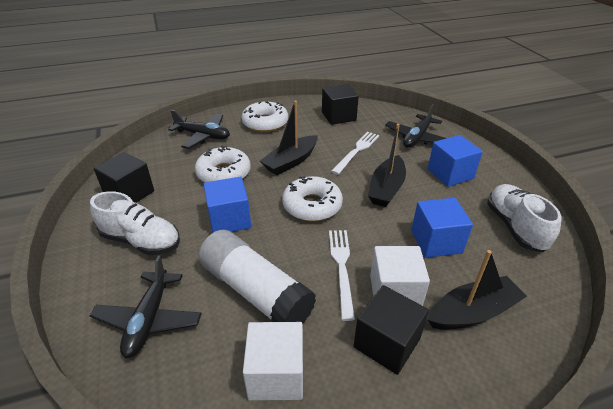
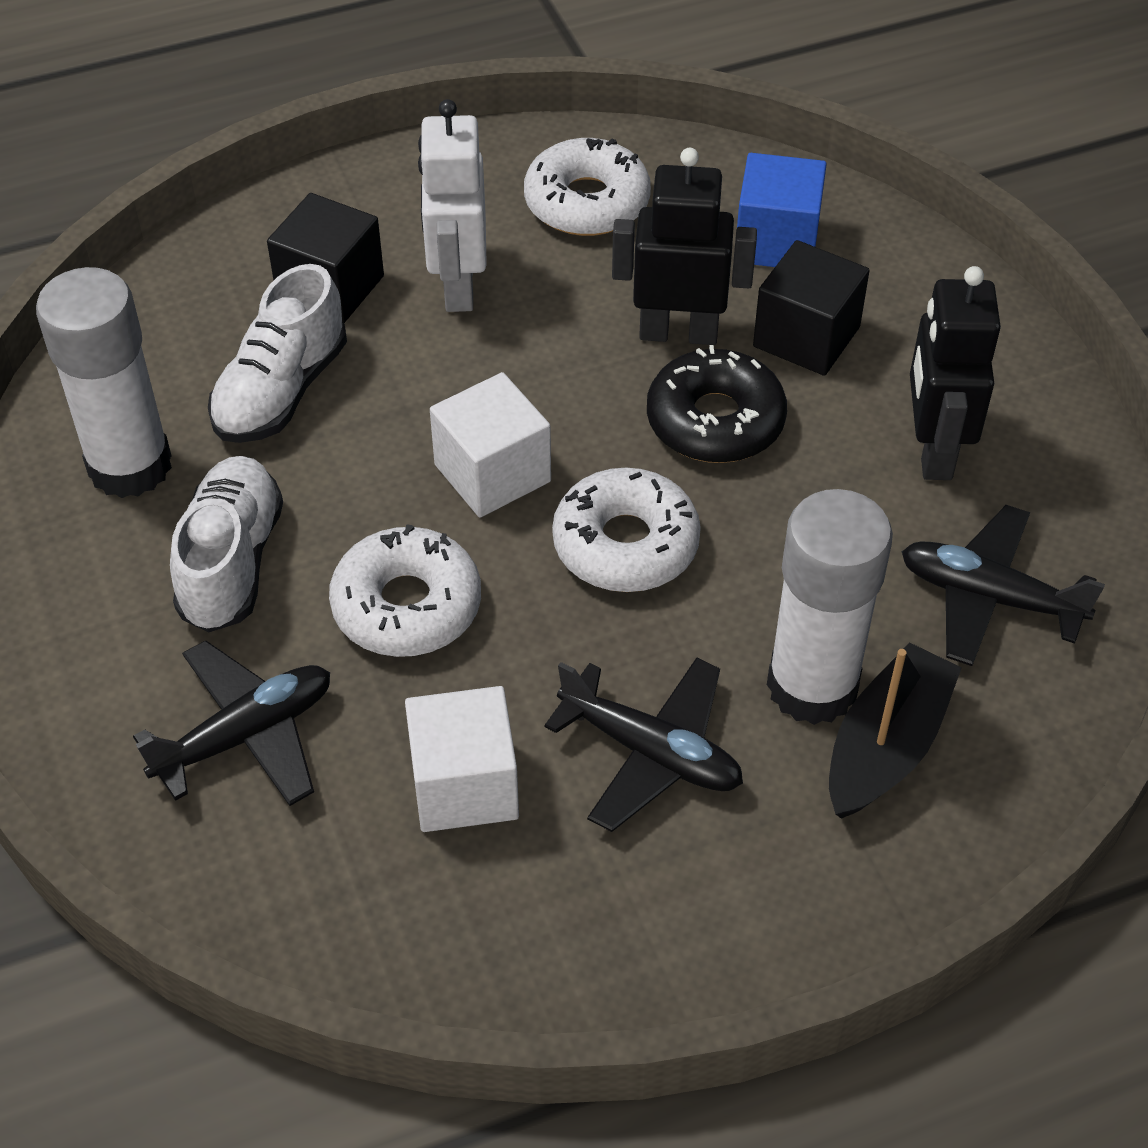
black boat: 3 -> 1
black cube: 3 -> 2
black donut: 0 -> 1
black robot: 0 -> 2
blue cube: 3 -> 1
white fork: 2 -> 0
white glue stick: 1 -> 2
white robot: 0 -> 1

